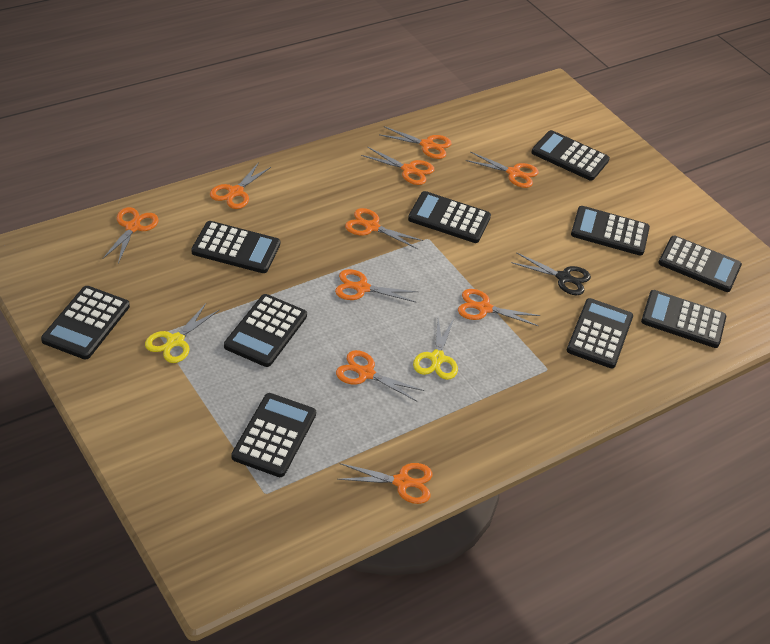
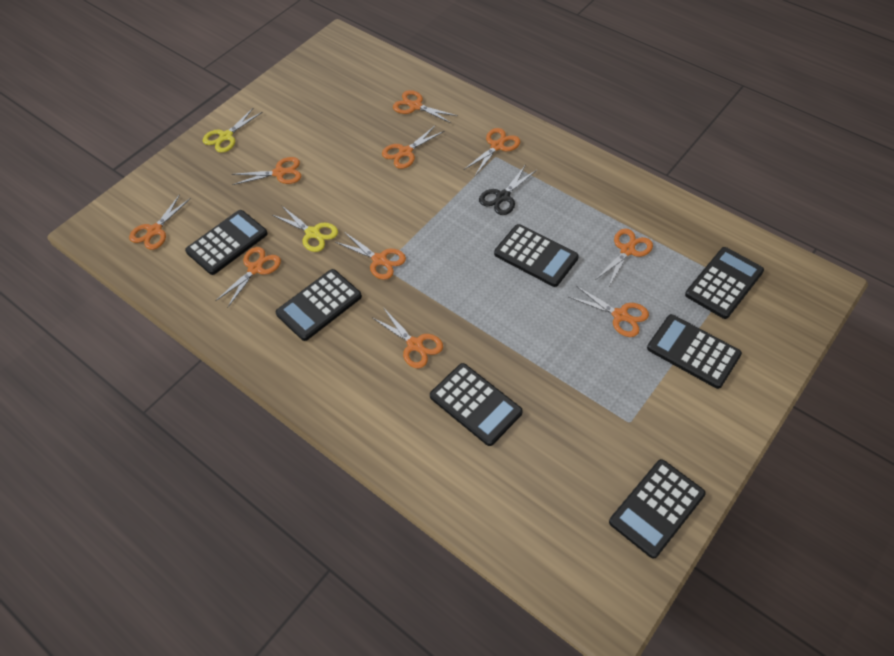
black calculator: 10 -> 7

